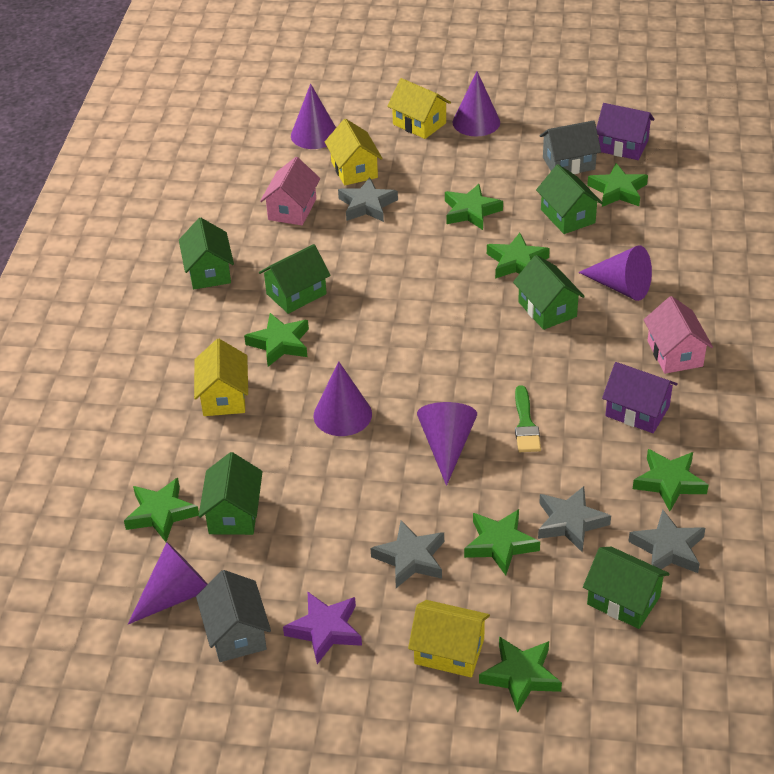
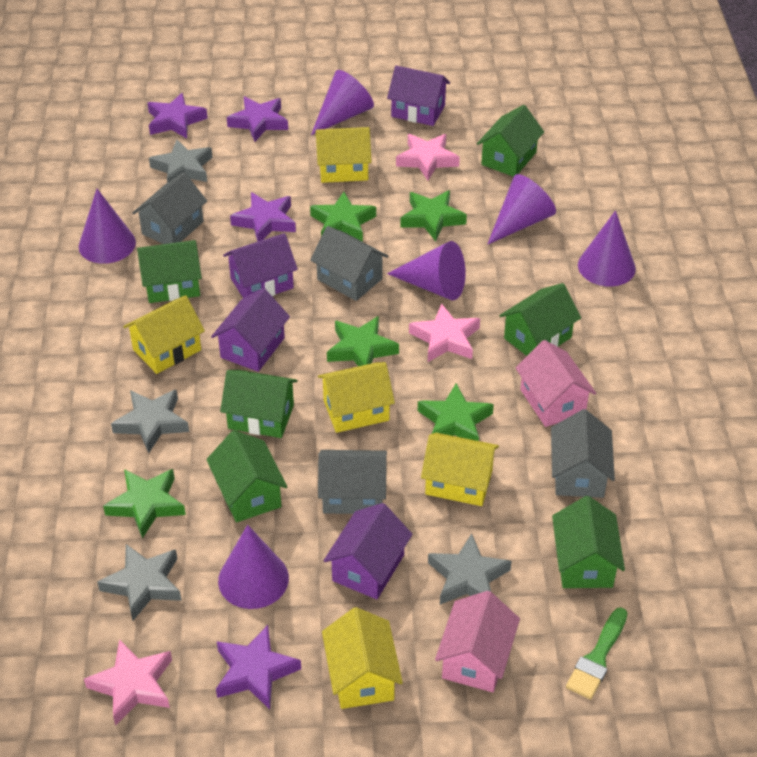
green star: 8 -> 5
grey house: 2 -> 4
pink star: 0 -> 3
purple house: 2 -> 4
purple star: 1 -> 4
yellow house: 4 -> 5

